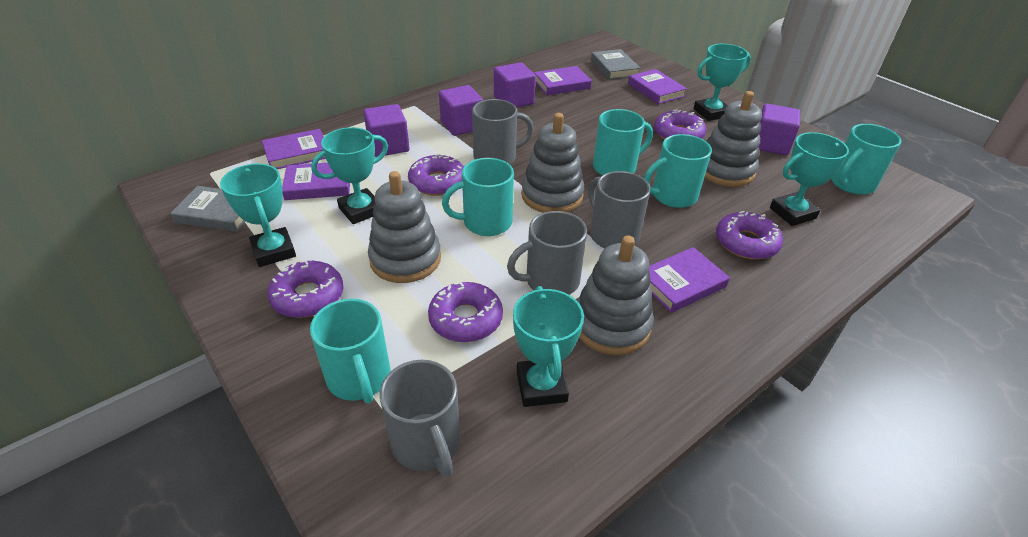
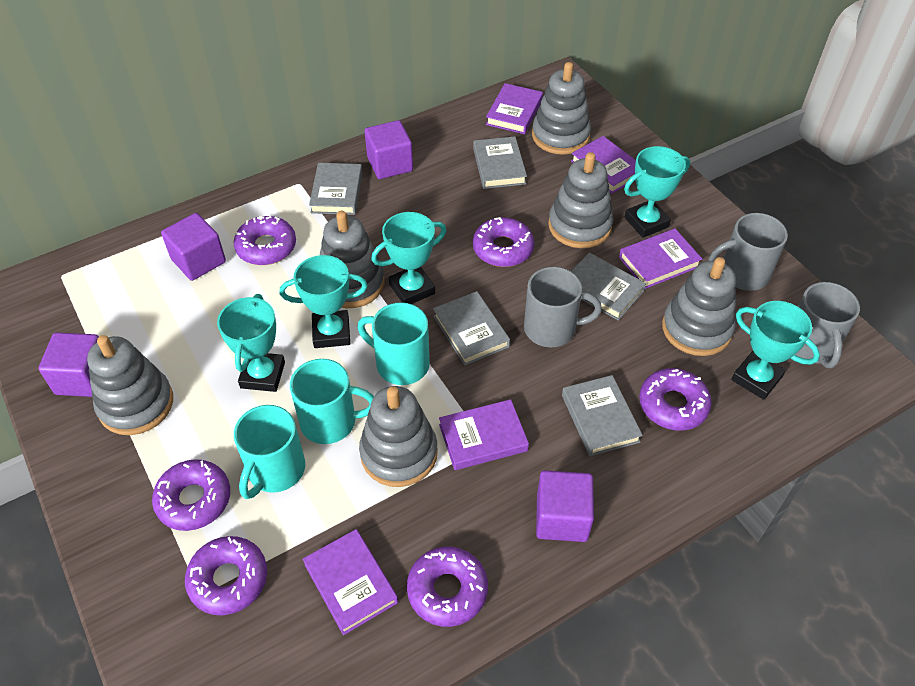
grey book: 2 -> 5
grey mug: 4 -> 3
grey stacking toy: 4 -> 6
purple donut: 5 -> 6
turquoise mug: 5 -> 3

